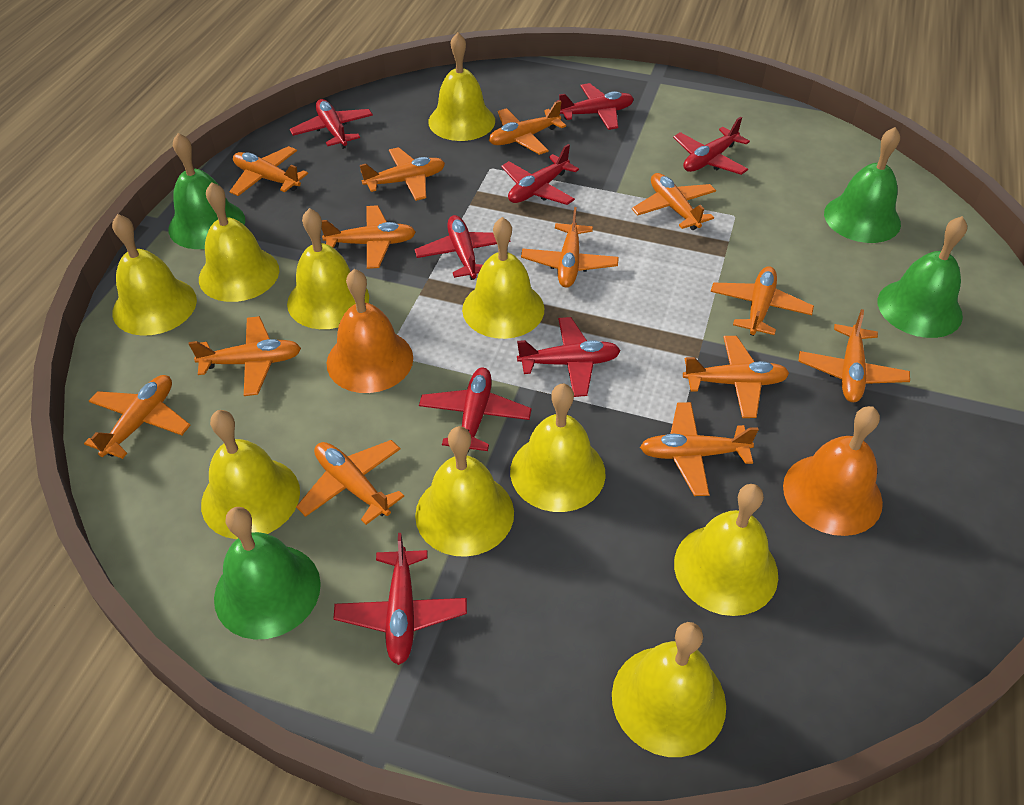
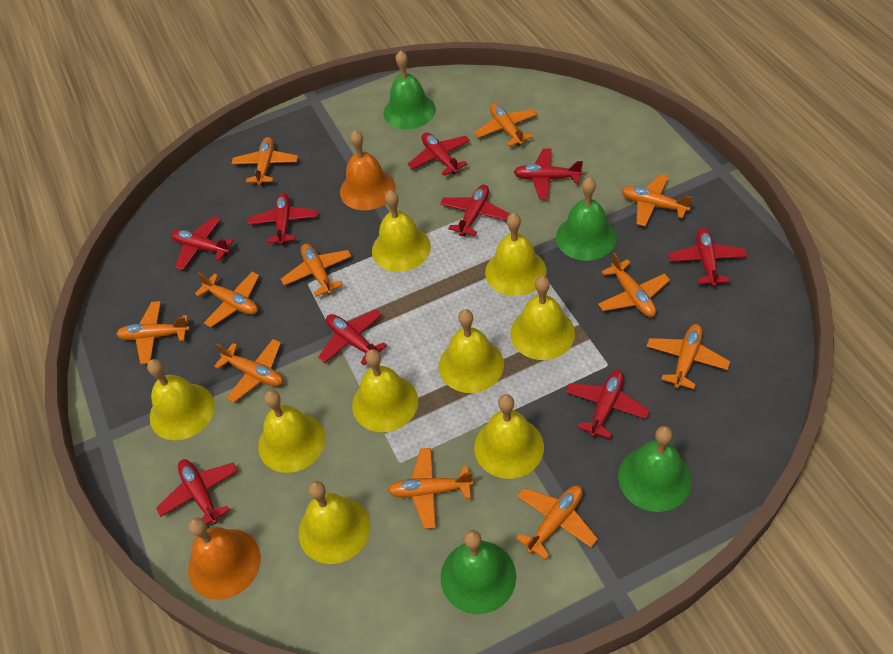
orange plane: 13 -> 11
red plane: 8 -> 9
yellow bell: 10 -> 9

